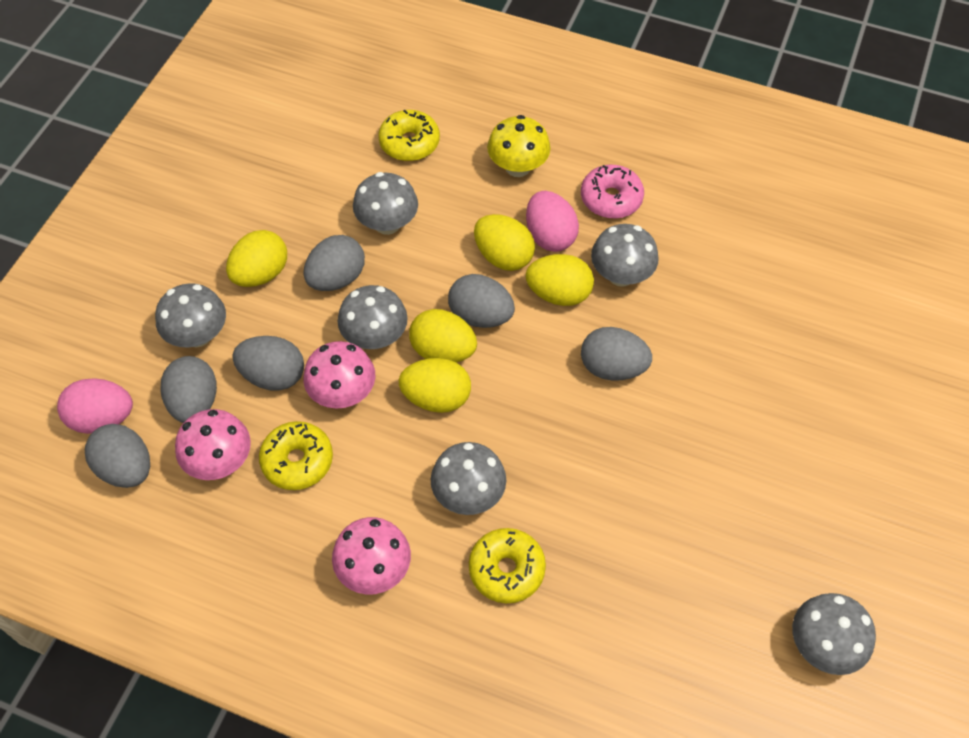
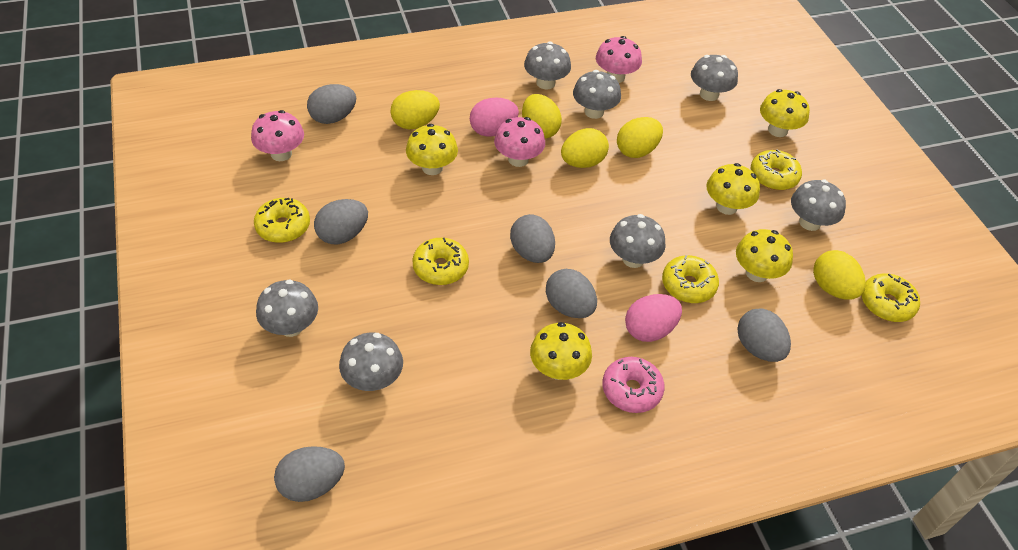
grey mushroom: 6 -> 7
yellow donut: 3 -> 5
yellow mushroom: 1 -> 5

